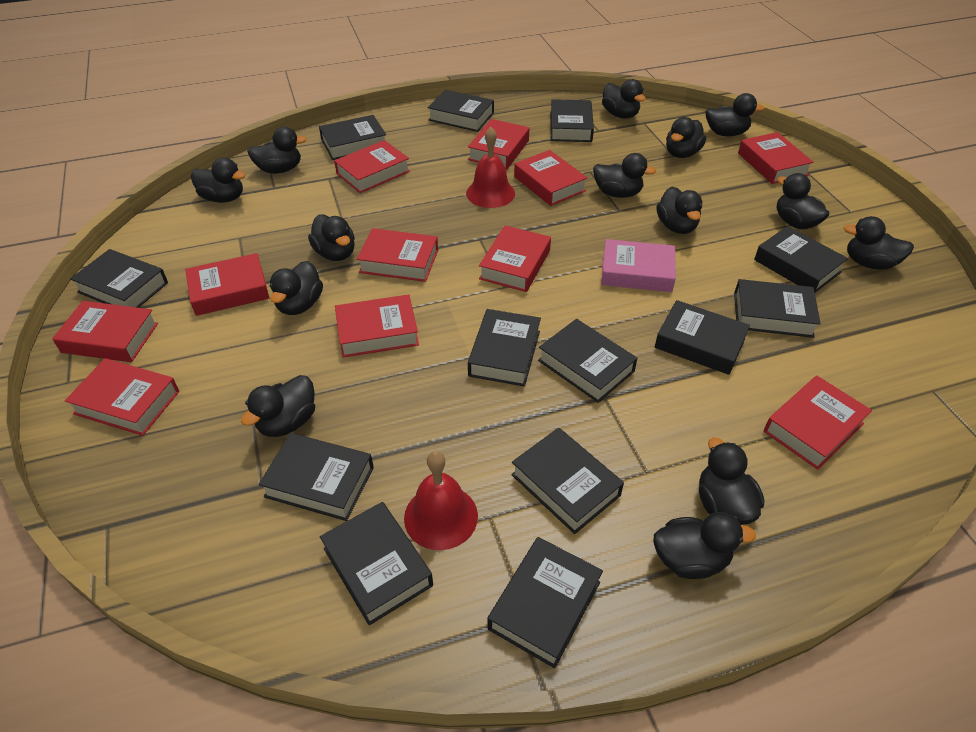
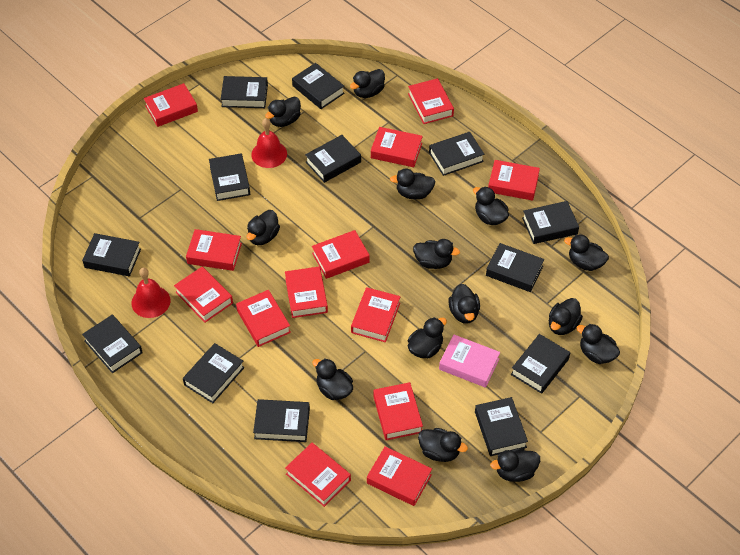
red book: 11 -> 13

